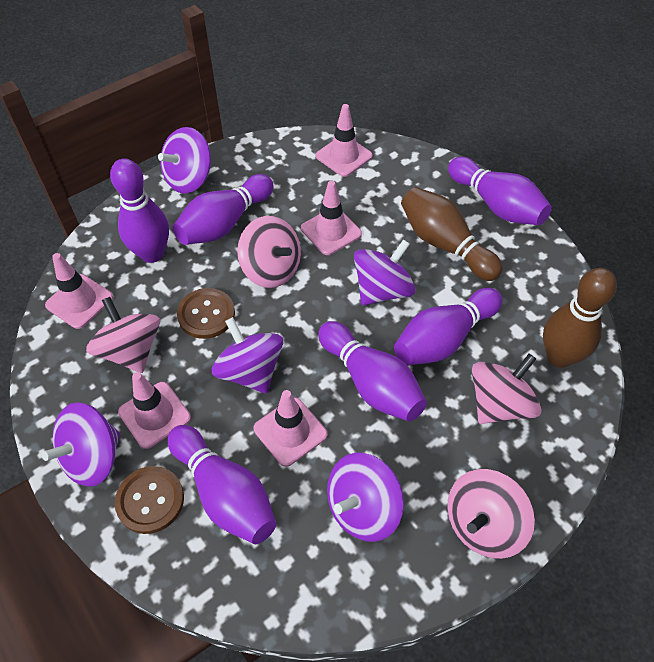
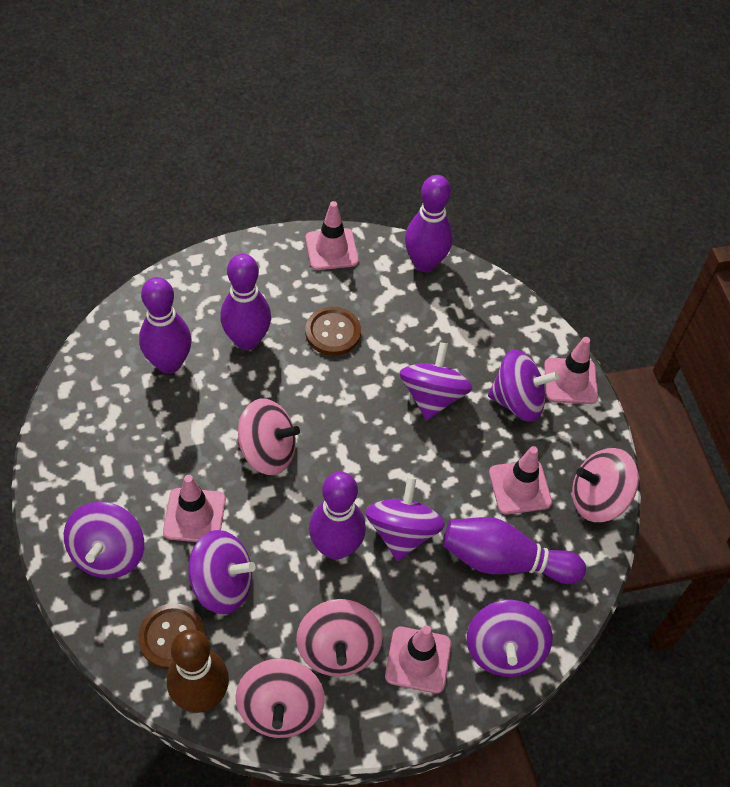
brown bowling pin: 2 -> 1
purple bowling pin: 6 -> 5
purple spinning top: 5 -> 6

